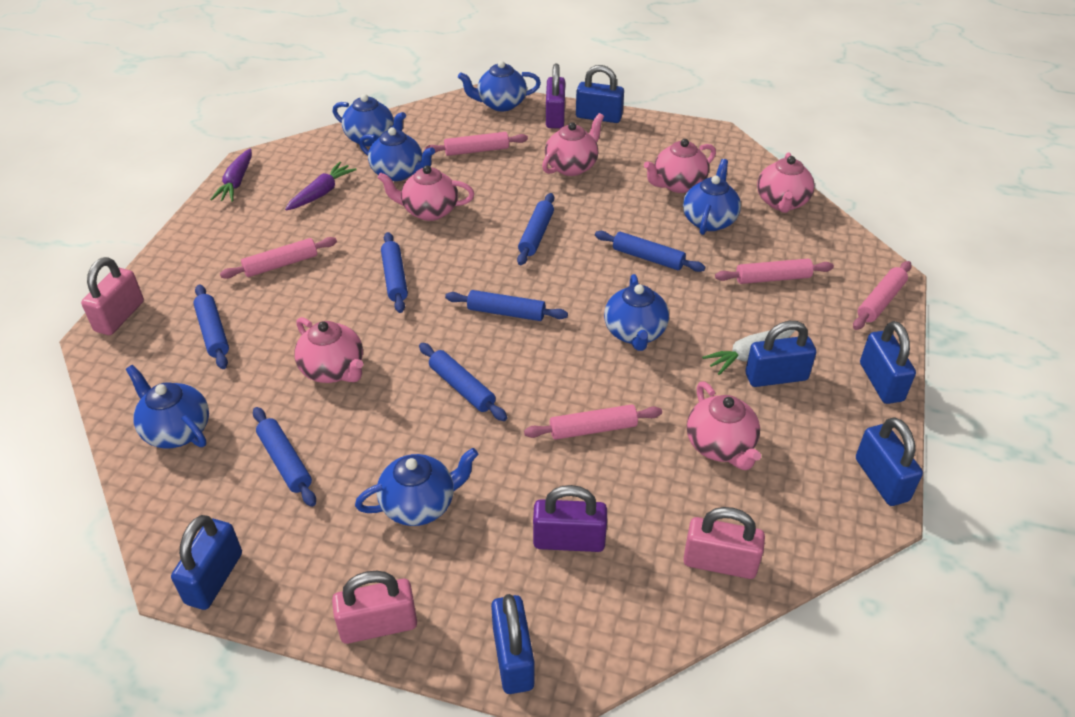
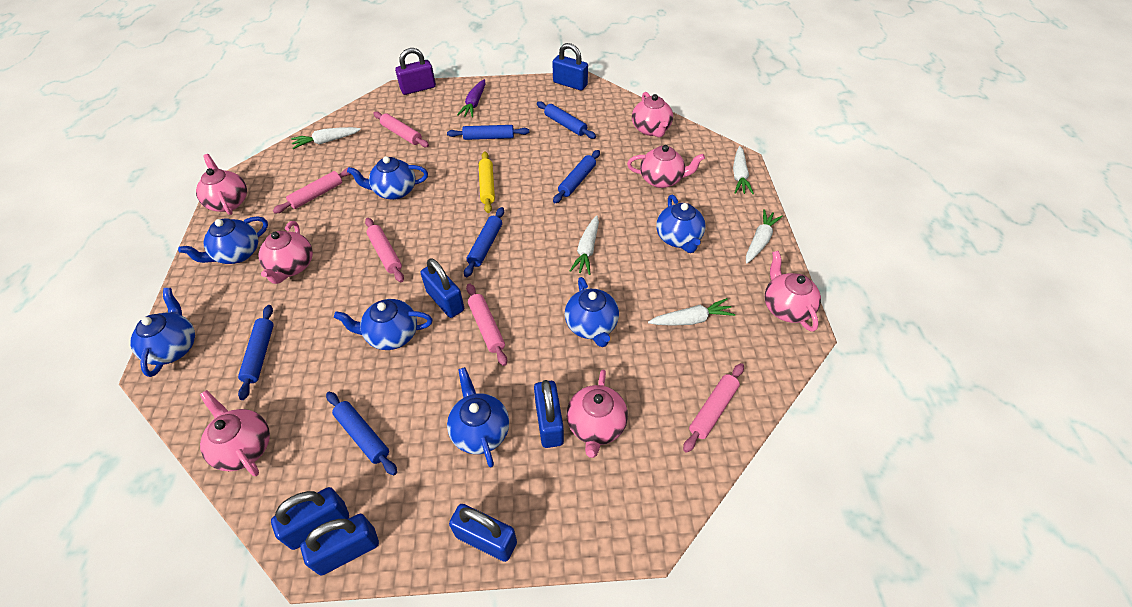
blue rolling pin: 7 -> 6
pink padlock: 3 -> 0
pink teapot: 6 -> 7
purple carrot: 2 -> 1
purple padlock: 2 -> 1
white carrot: 1 -> 5
yellow rolling pin: 0 -> 1

